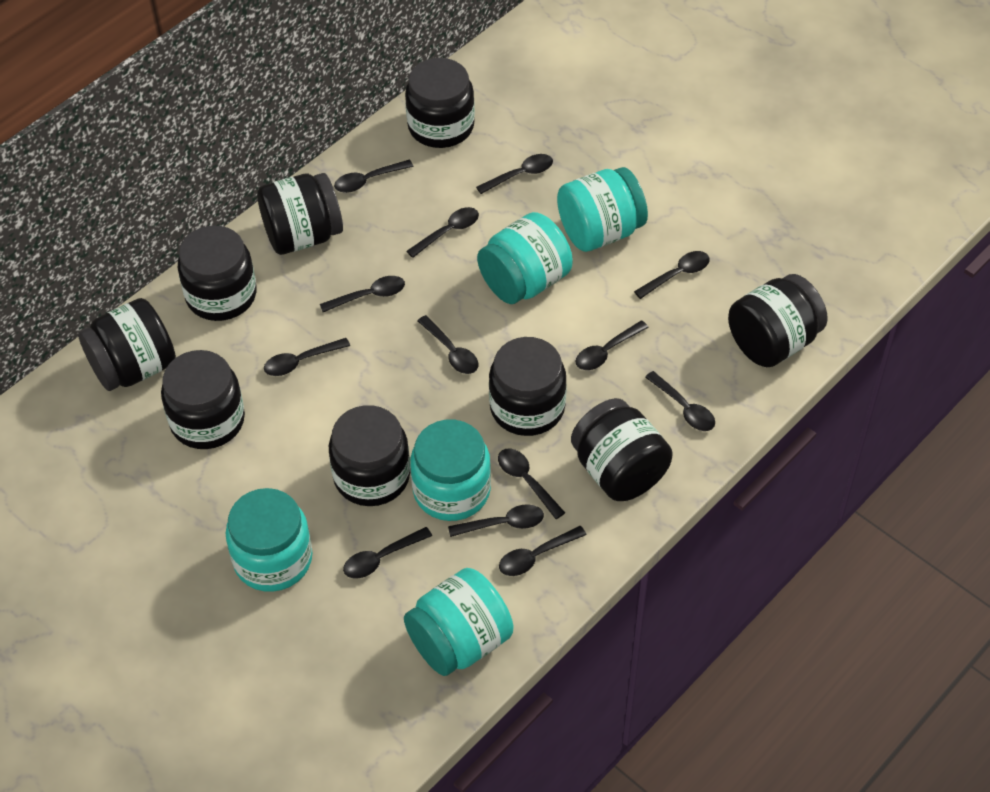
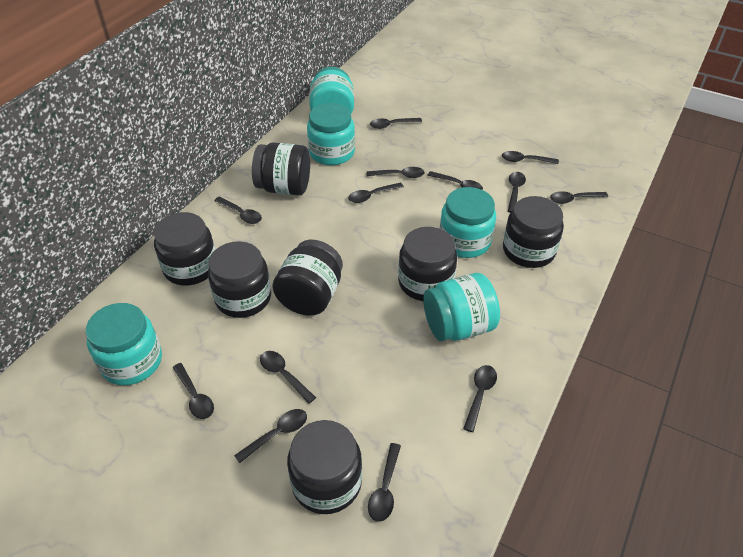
black jar: 9 -> 7

